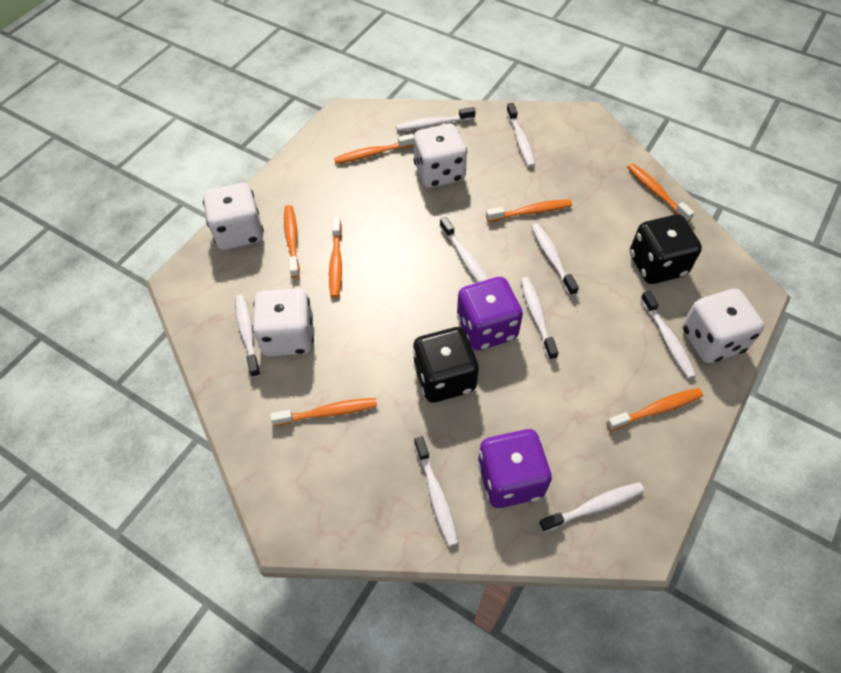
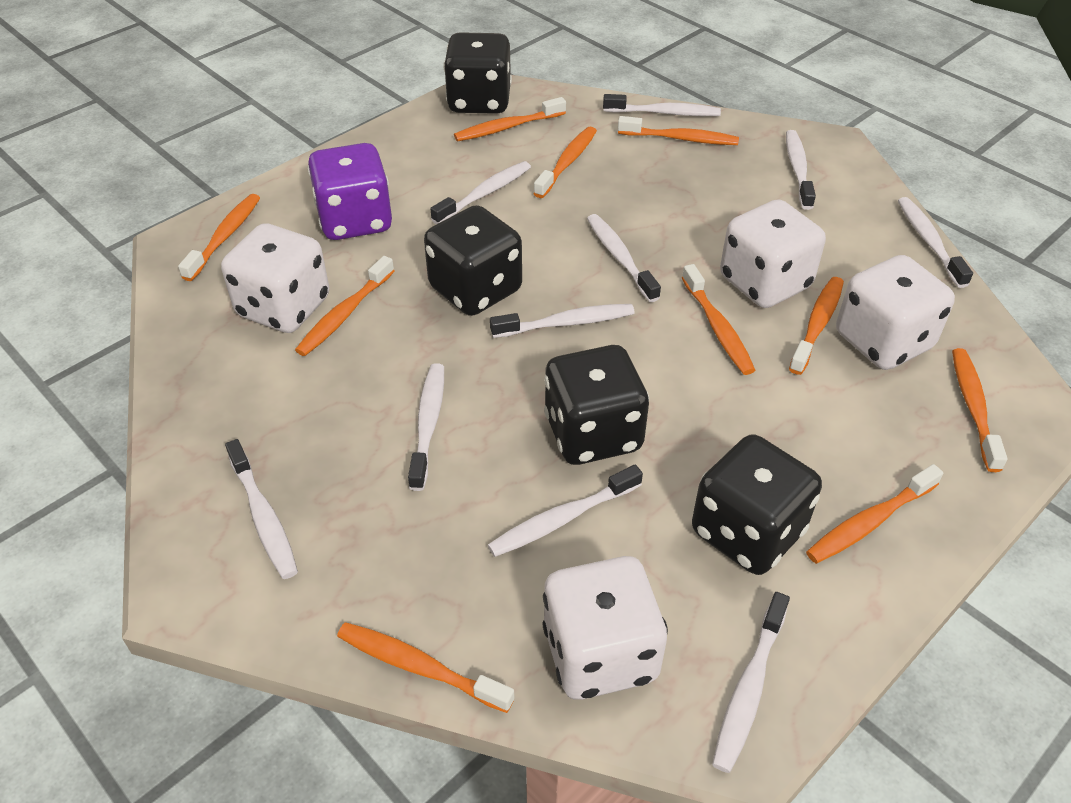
black dice: 2 -> 4
orange toothbrush: 7 -> 10
purple dice: 2 -> 1
white toothbrush: 9 -> 10

